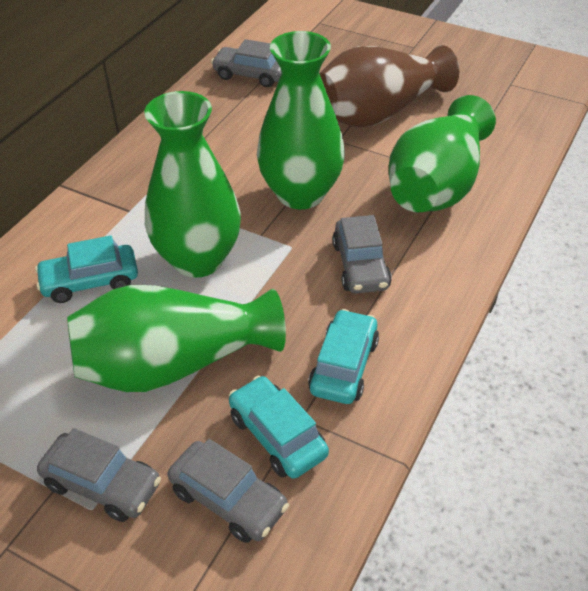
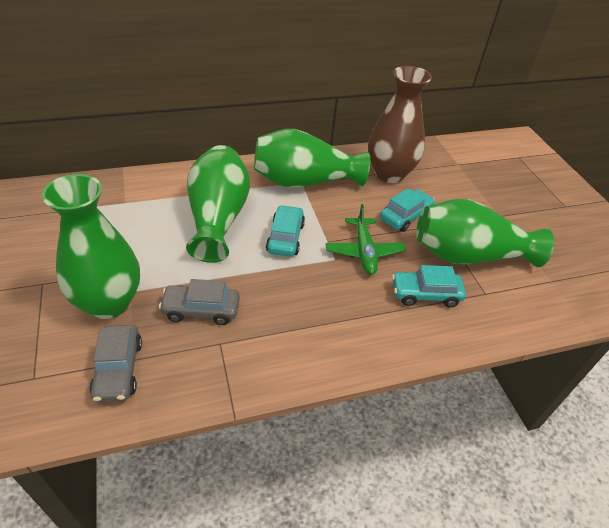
green plane: 0 -> 1
grey car: 4 -> 2

